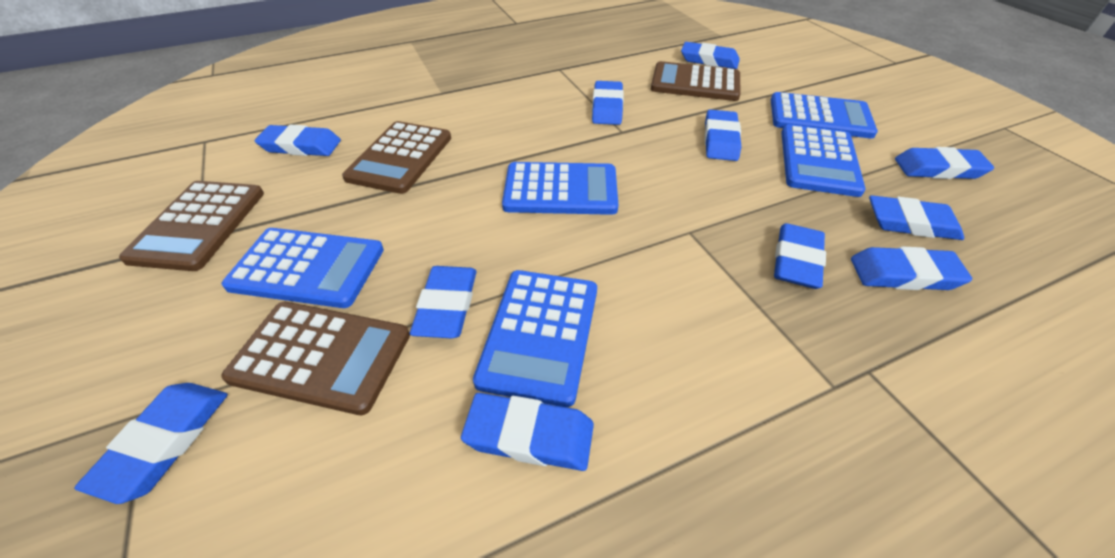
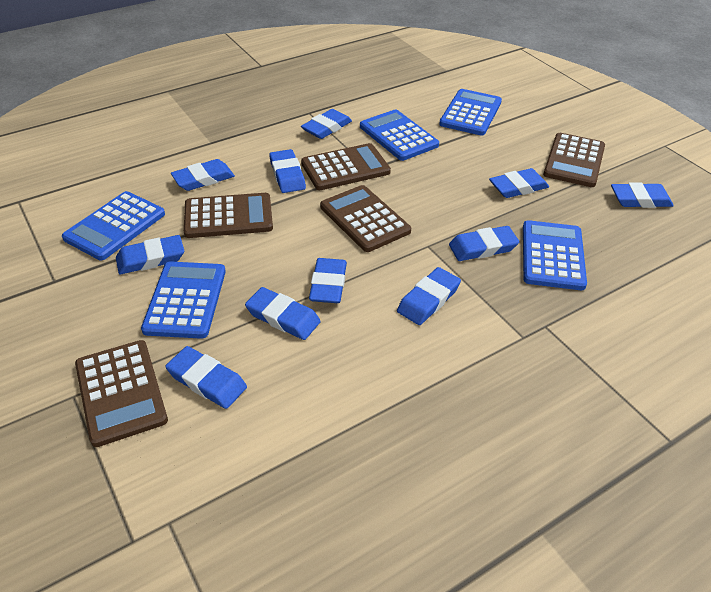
brown calculator: 4 -> 5

